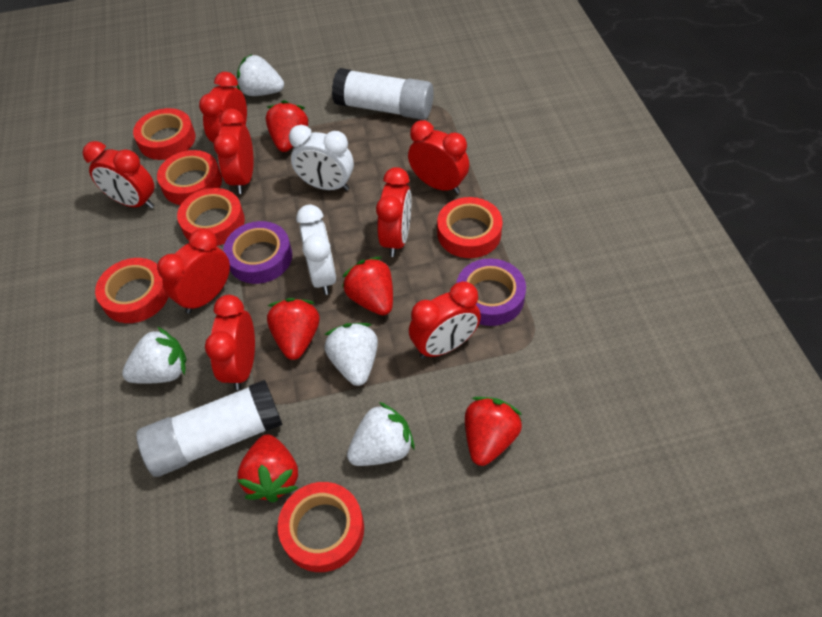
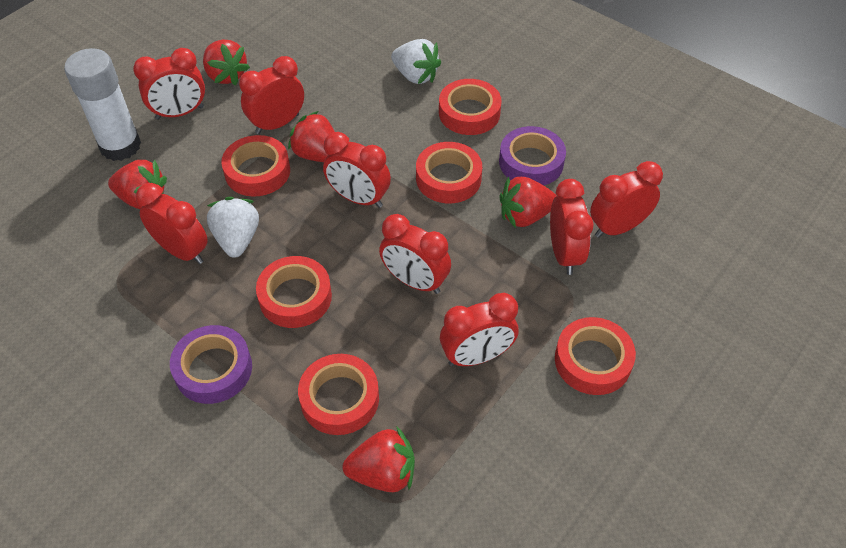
white clock: 2 -> 0
white glue stick: 2 -> 1
white strawberry: 4 -> 2

